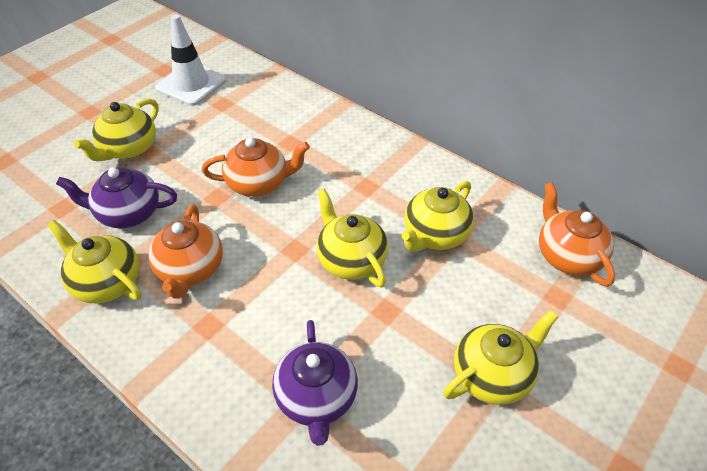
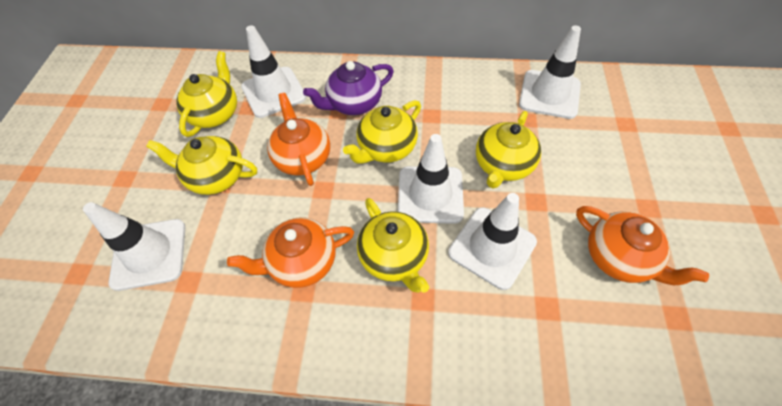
purple teapot: 2 -> 1
white traffic cone: 1 -> 5

